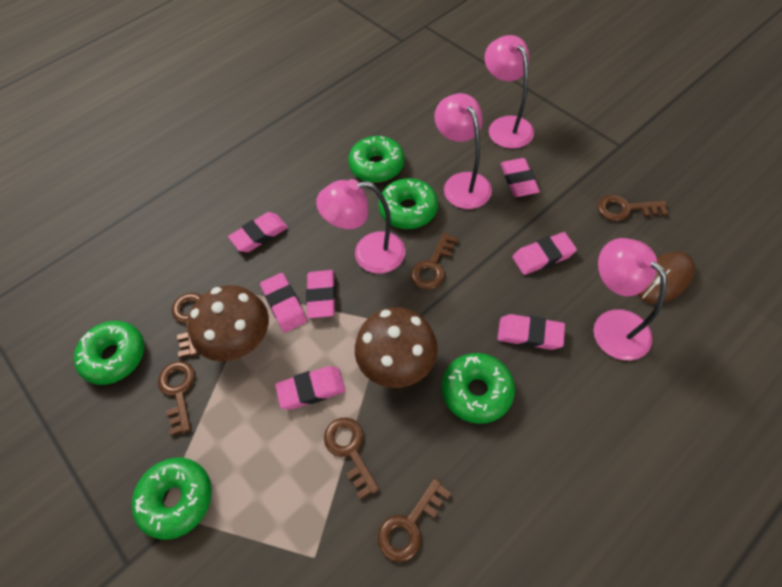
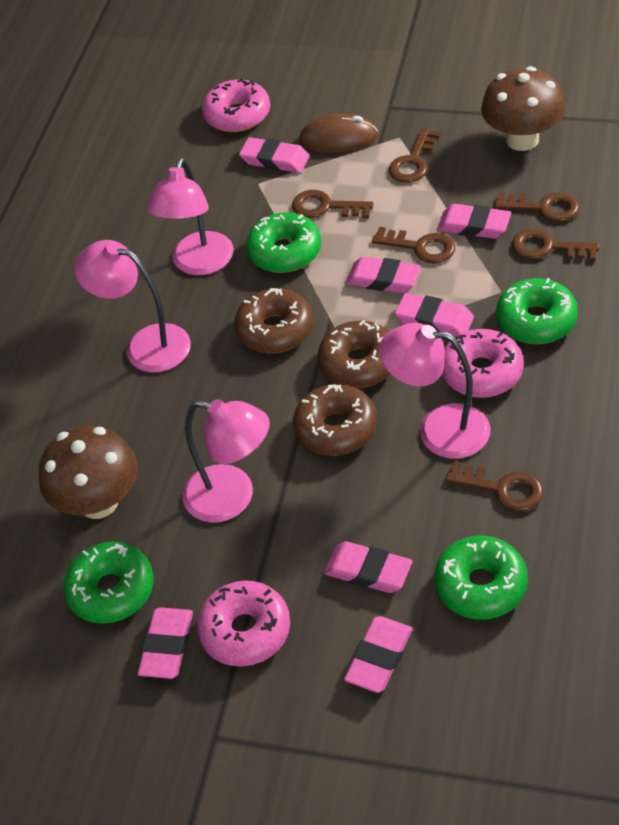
brown donut: 0 -> 3
green donut: 5 -> 4
pink donut: 0 -> 3

